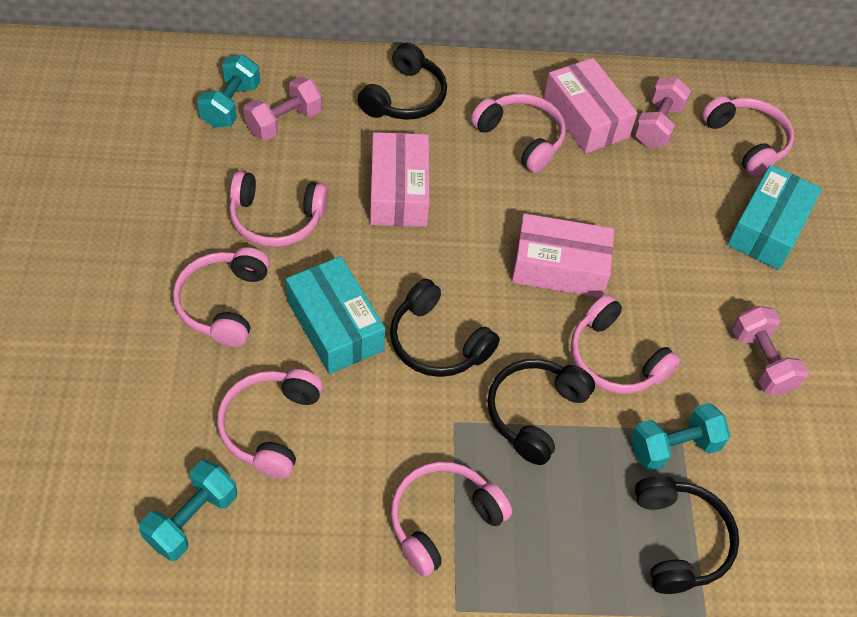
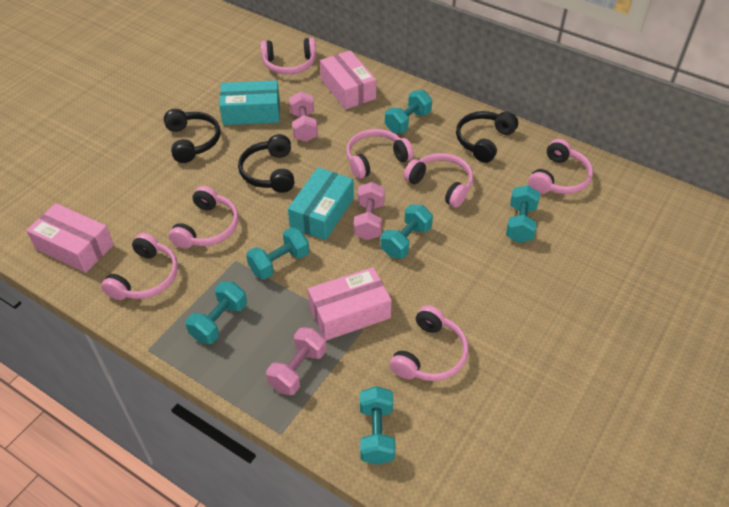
black headphones: 4 -> 3
turquoise dumbbell: 3 -> 6

